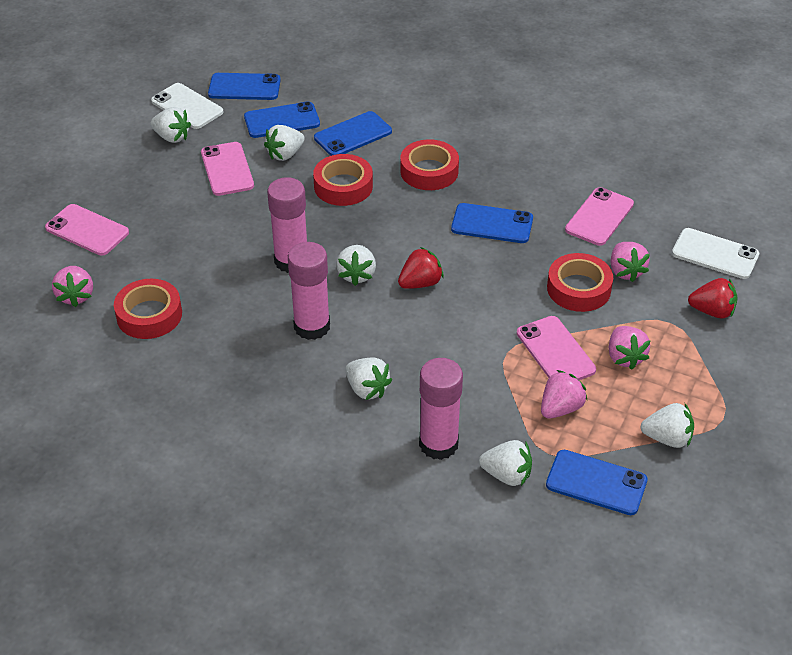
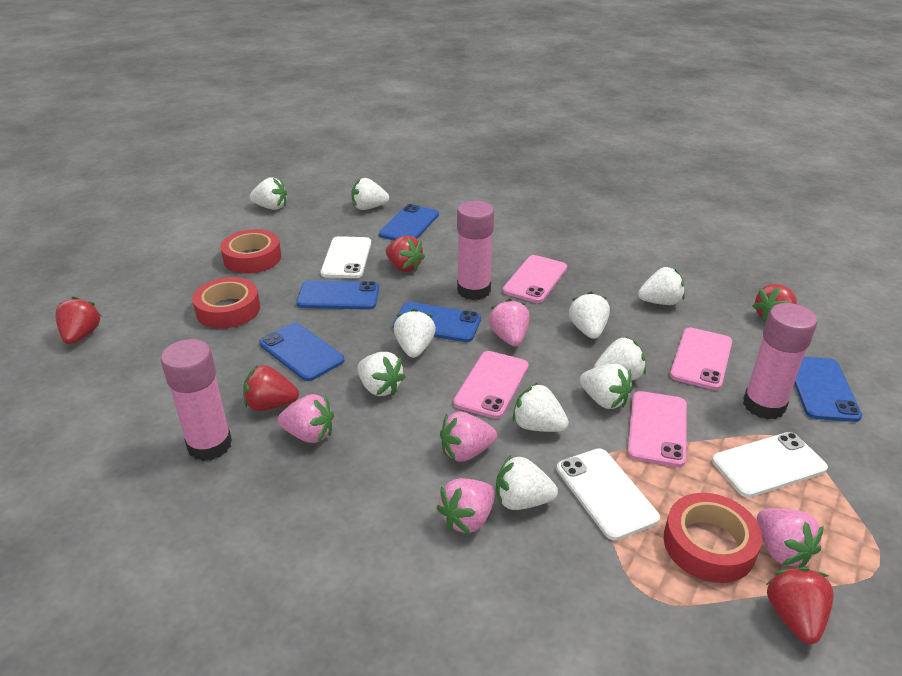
pink strawberry: 4 -> 5
red strawberry: 2 -> 5
red tape: 4 -> 3
white phone: 2 -> 3
white strawberry: 6 -> 10

